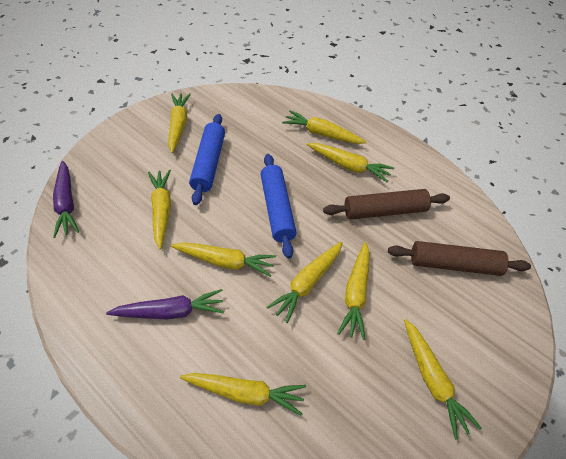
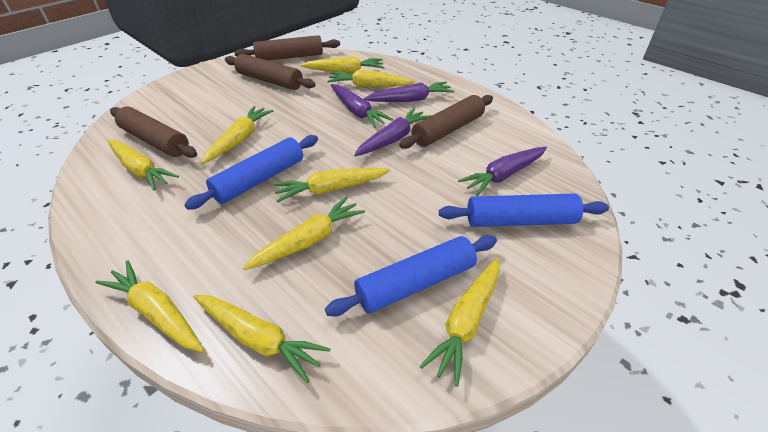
blue rolling pin: 2 -> 3
brown rolling pin: 2 -> 4
purple carrot: 2 -> 4

